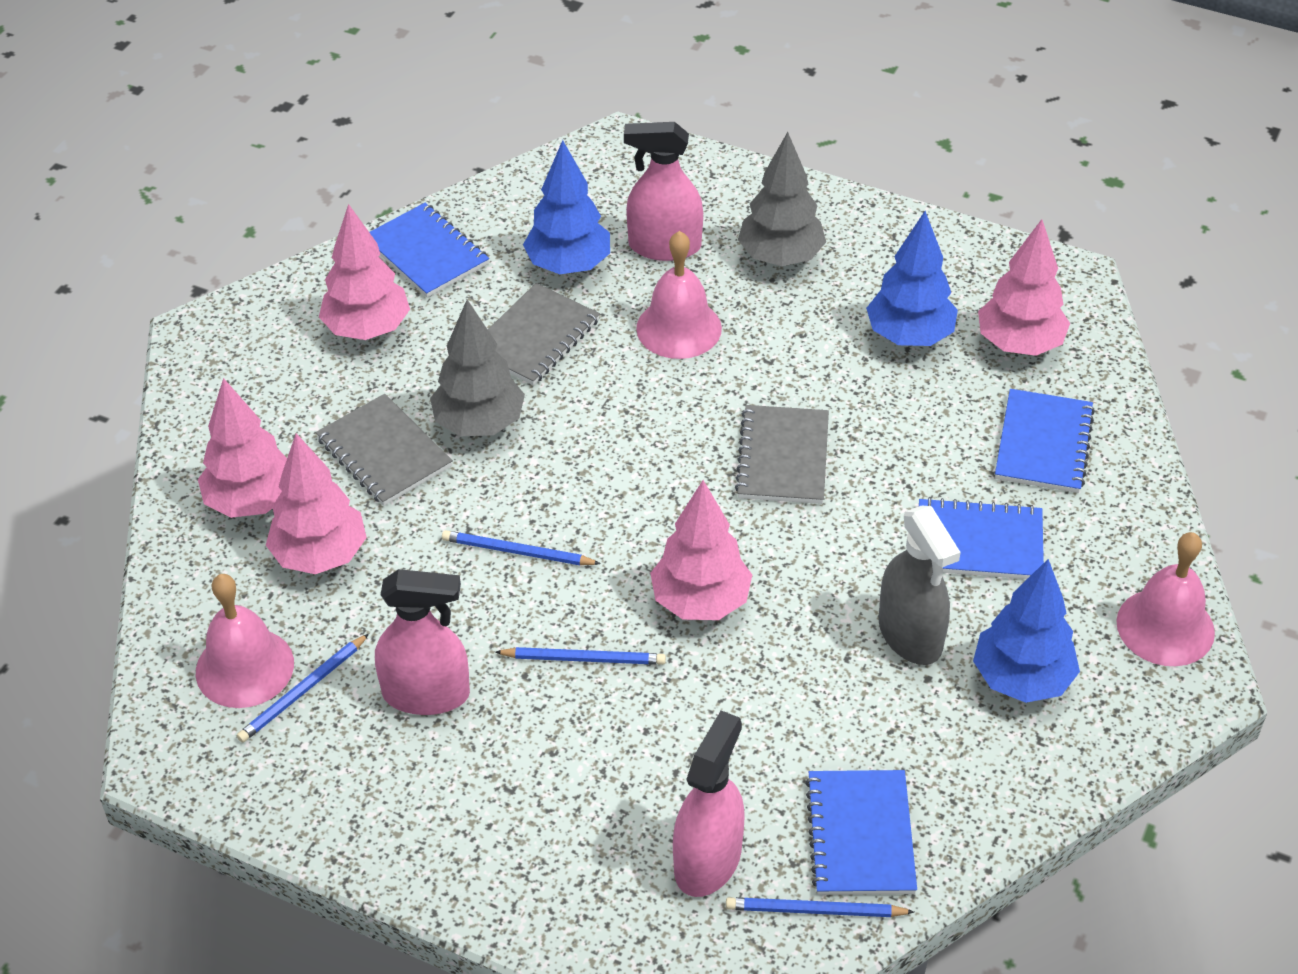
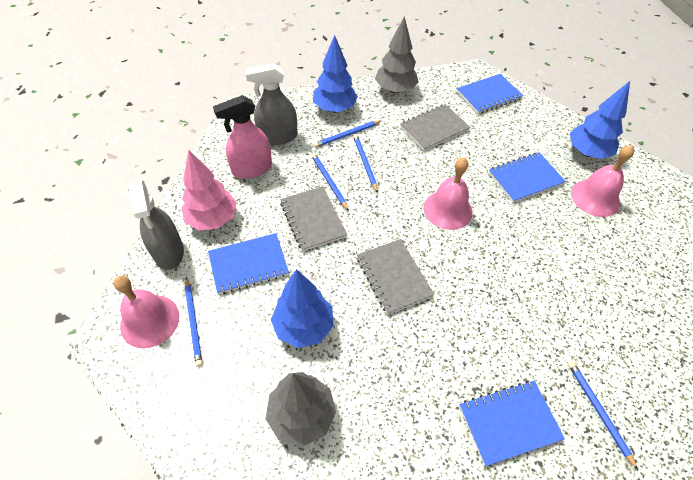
blue pencil: 4 -> 5
grey spray bottle: 1 -> 2
pink spray bottle: 3 -> 1
pink tree: 5 -> 1

